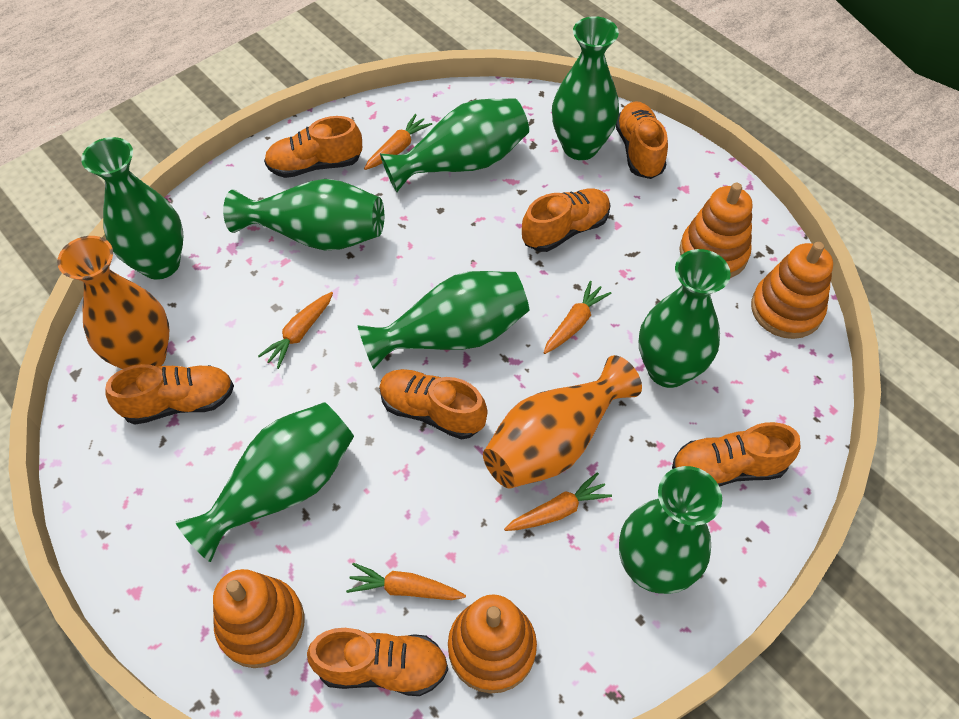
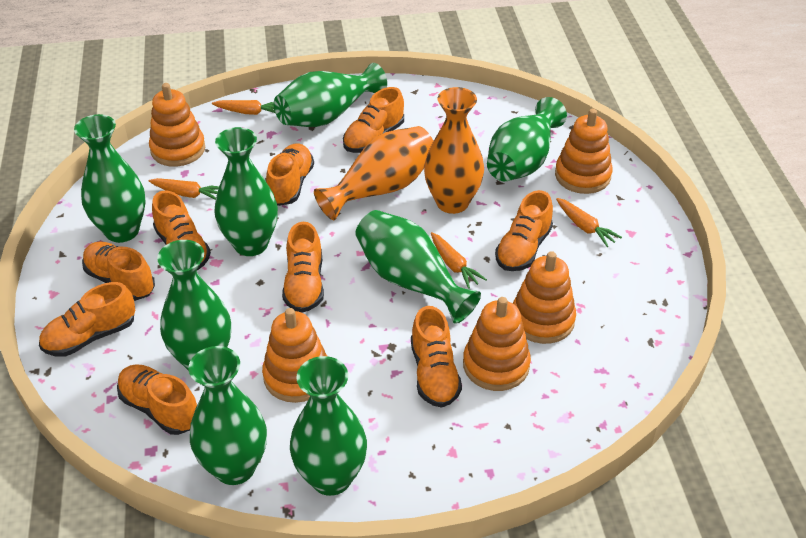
orange carrot: 5 -> 4
orange shoe: 7 -> 9
orange stacking toy: 4 -> 5

